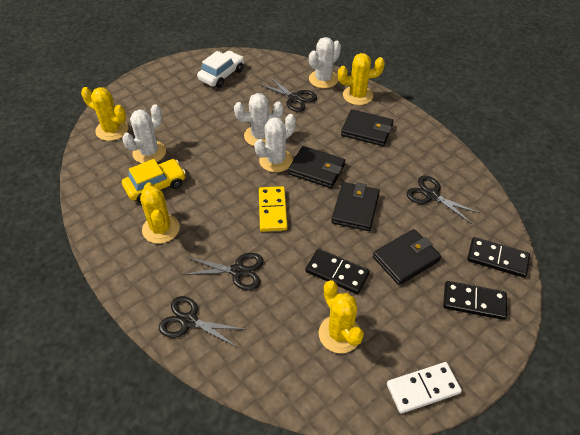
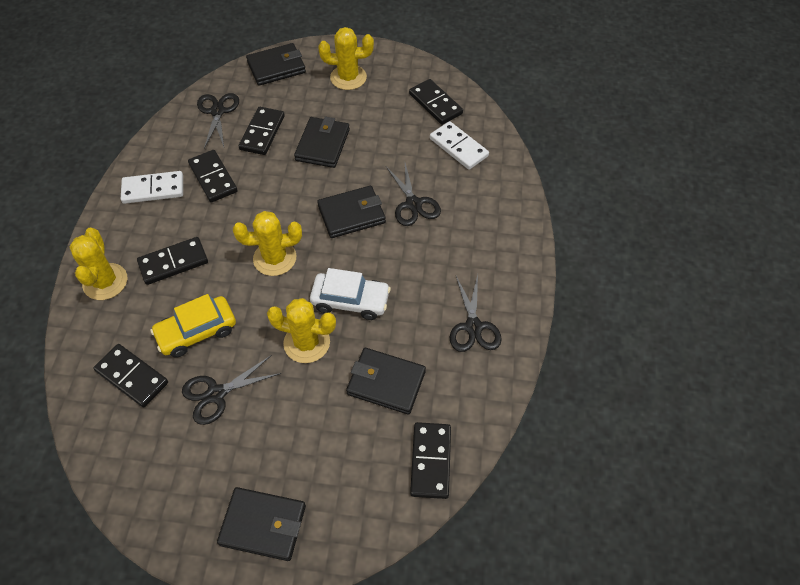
black domino: 3 -> 6
black wallet: 4 -> 5
white cactus: 4 -> 0
white domino: 1 -> 2
yellow domino: 1 -> 0

